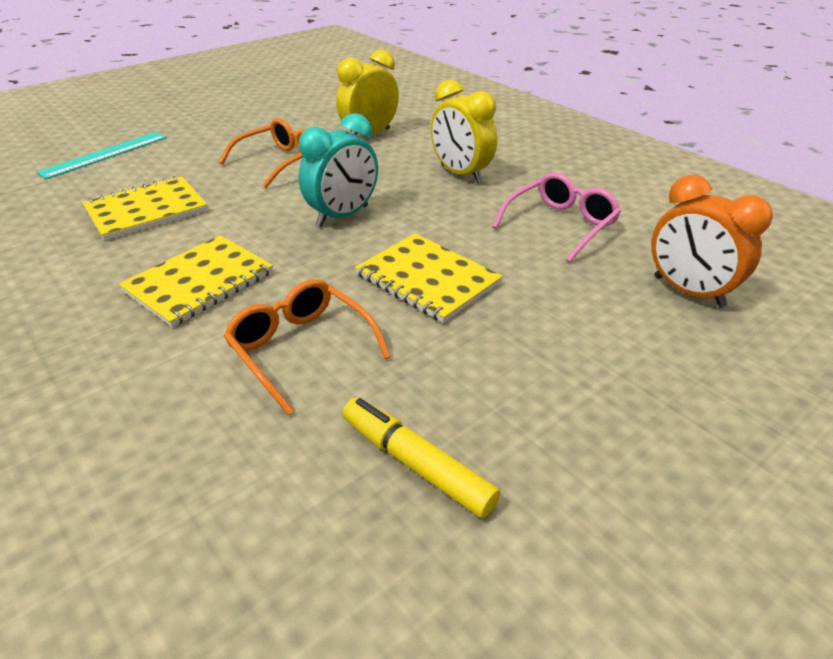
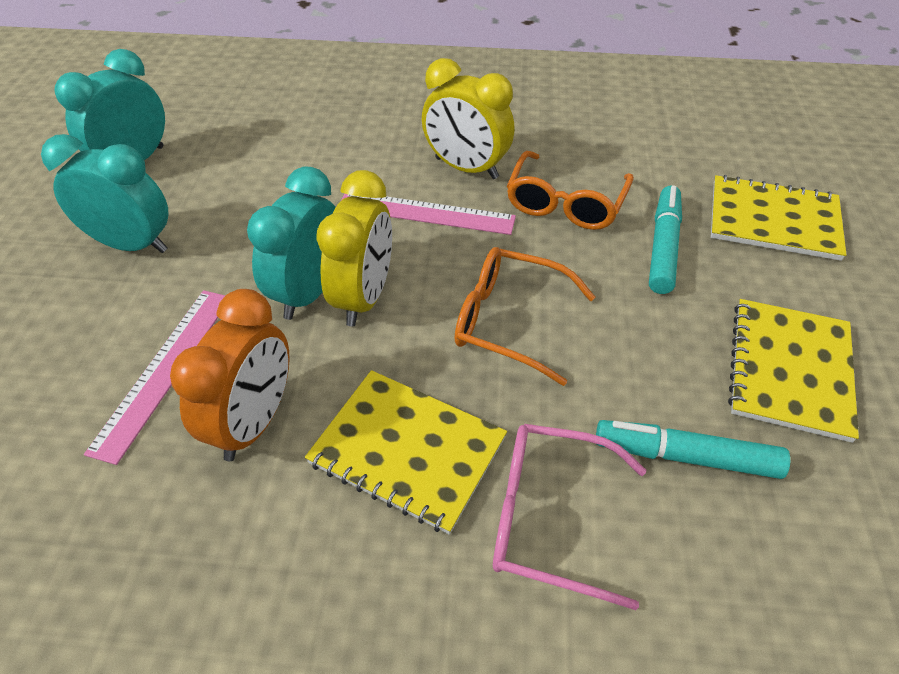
pink ruler: 0 -> 2
turquoise clock: 1 -> 3
turquoise marker: 0 -> 2
turquoise ruler: 1 -> 0
yellow marker: 1 -> 0

